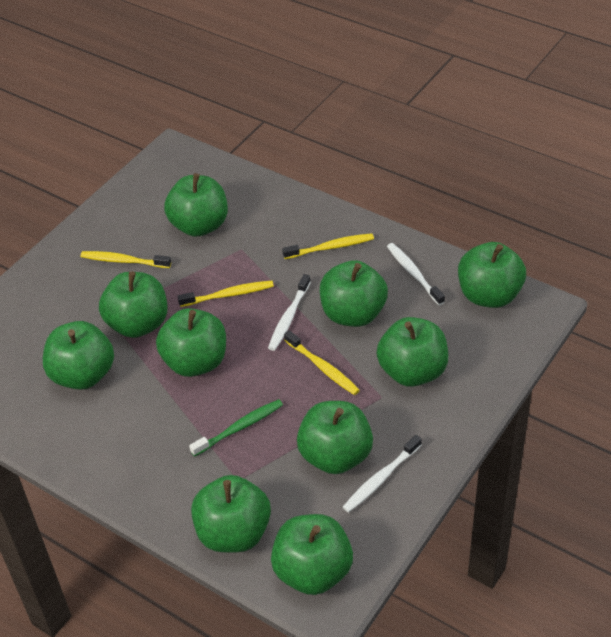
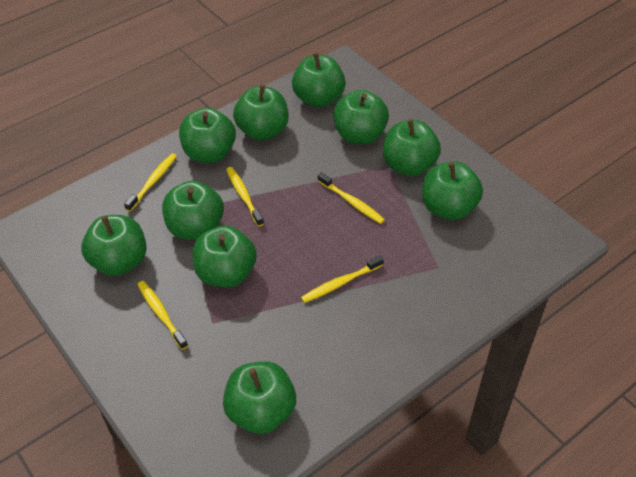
green toothbrush: 1 -> 0
white toothbrush: 3 -> 0
yellow toothbrush: 4 -> 5

